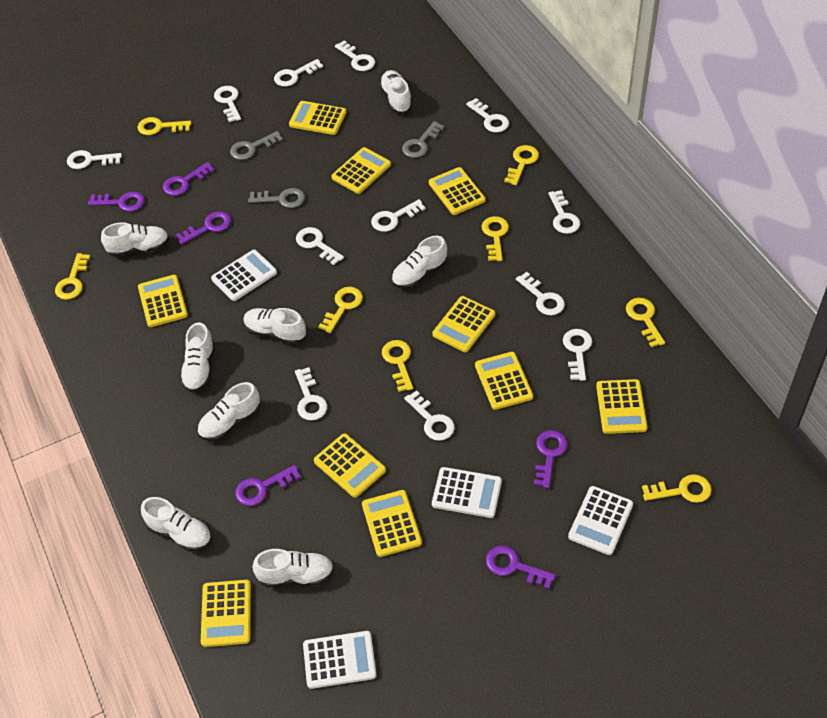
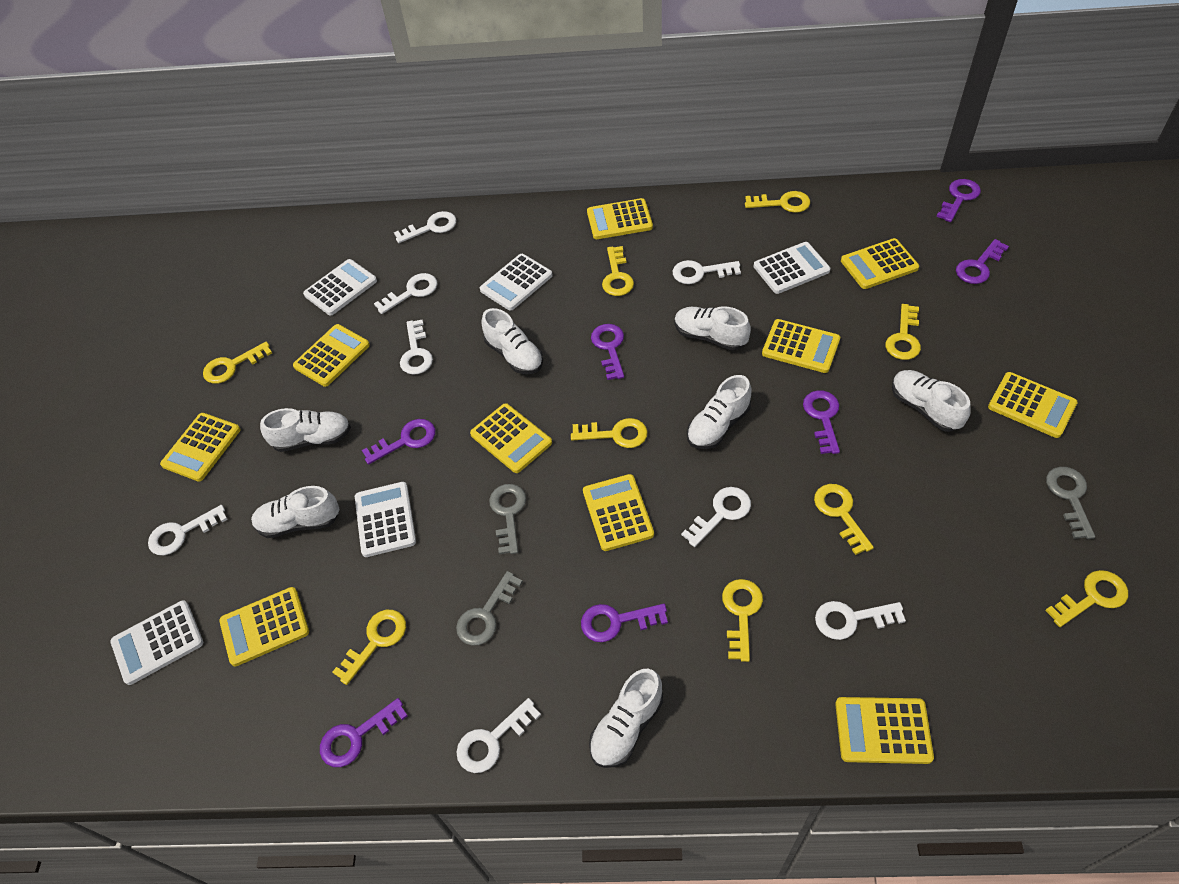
purple key: 6 -> 7
white calculator: 4 -> 5
white key: 12 -> 8
white shoe: 8 -> 7
yellow key: 8 -> 9

